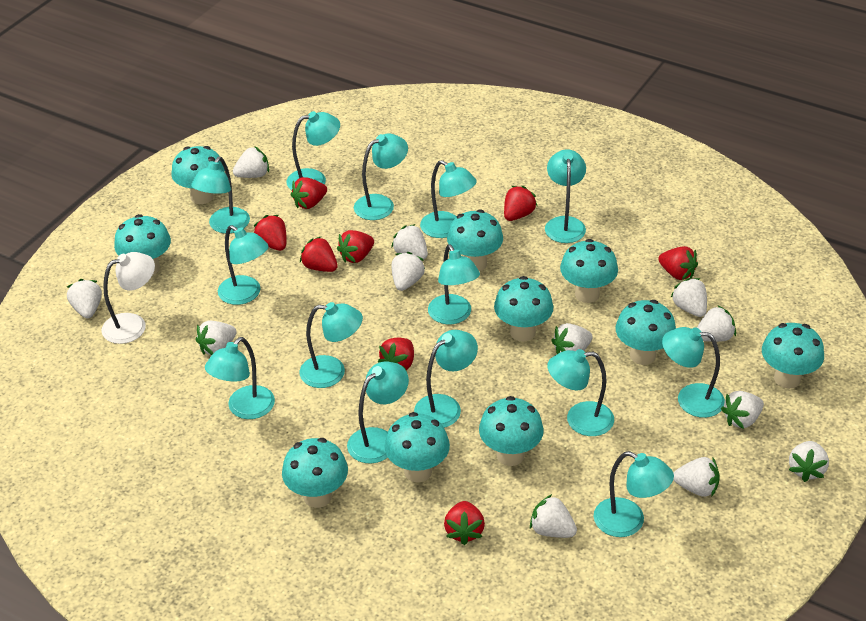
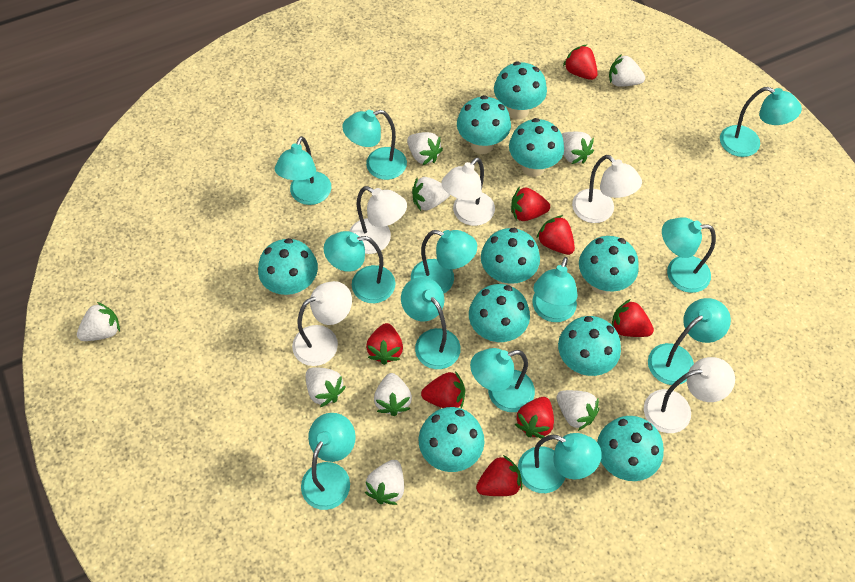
turquoise lamp: 14 -> 12
white lamp: 1 -> 5
white strawberry: 12 -> 9

